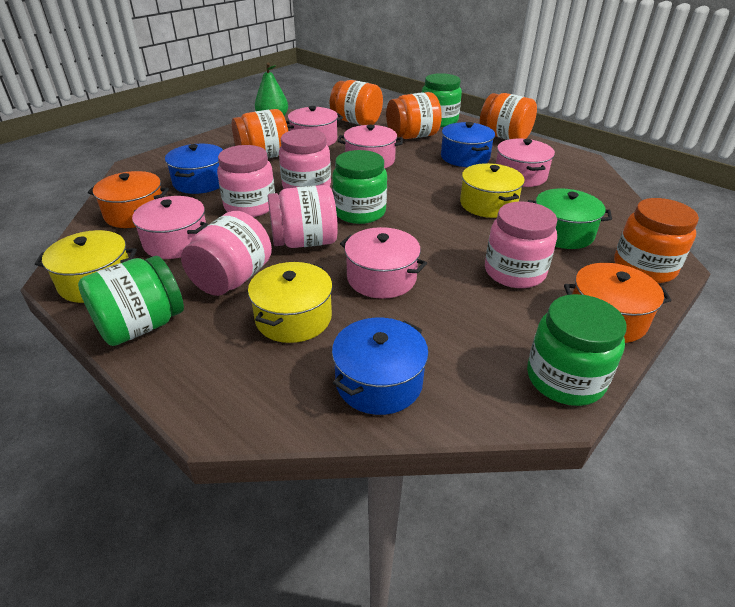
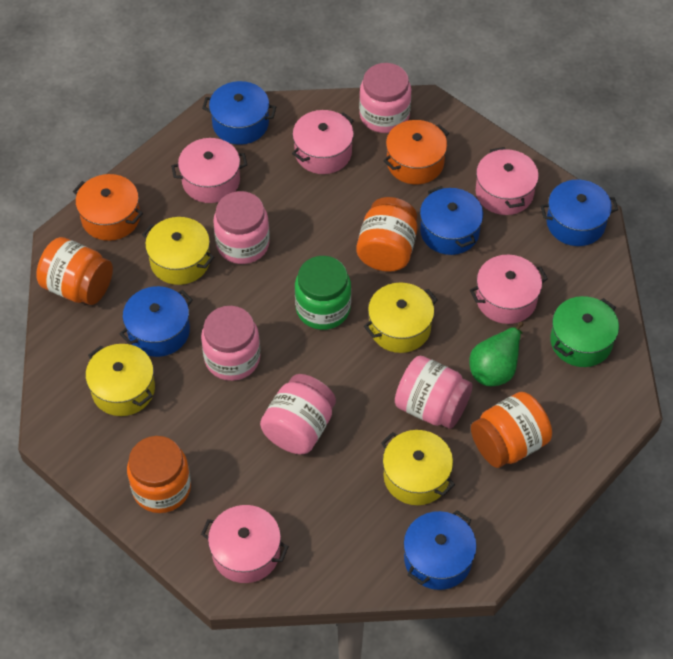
blue pot: 3 -> 5
green jar: 4 -> 1
orange jar: 5 -> 4
yellow pot: 3 -> 4

